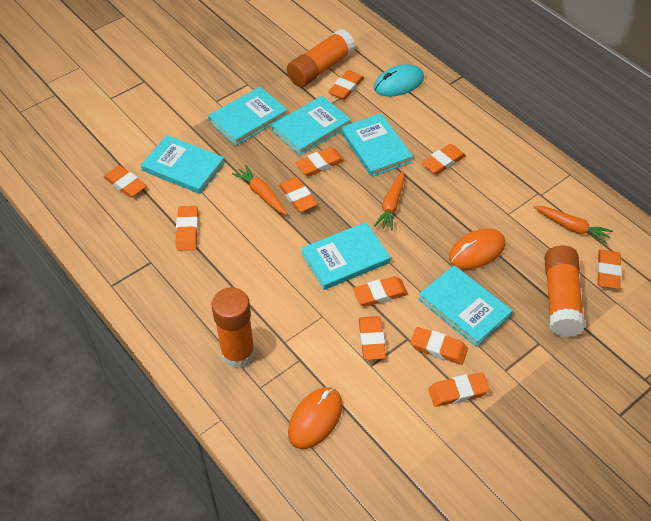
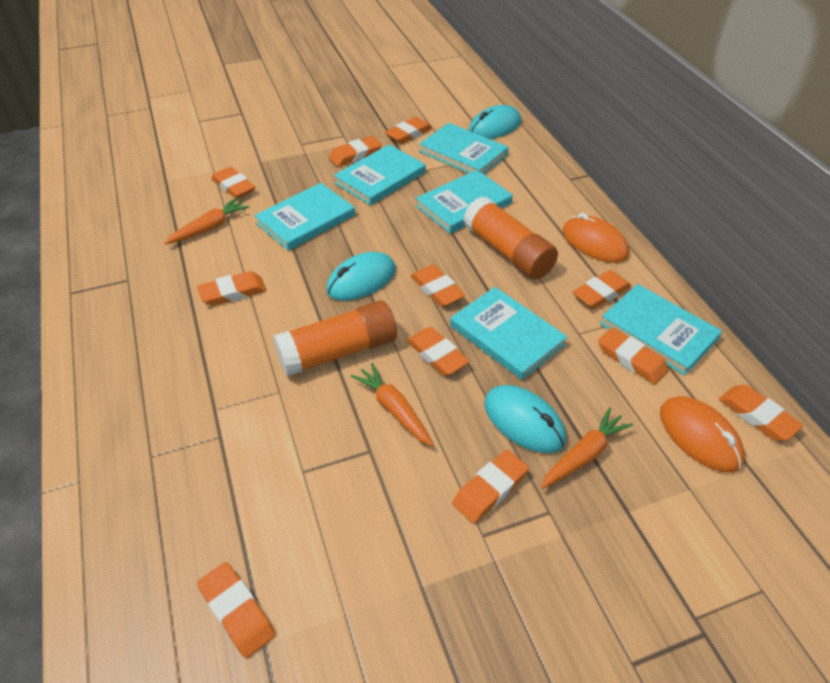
orange glue stick: 3 -> 2
turquoise mouse: 1 -> 3

